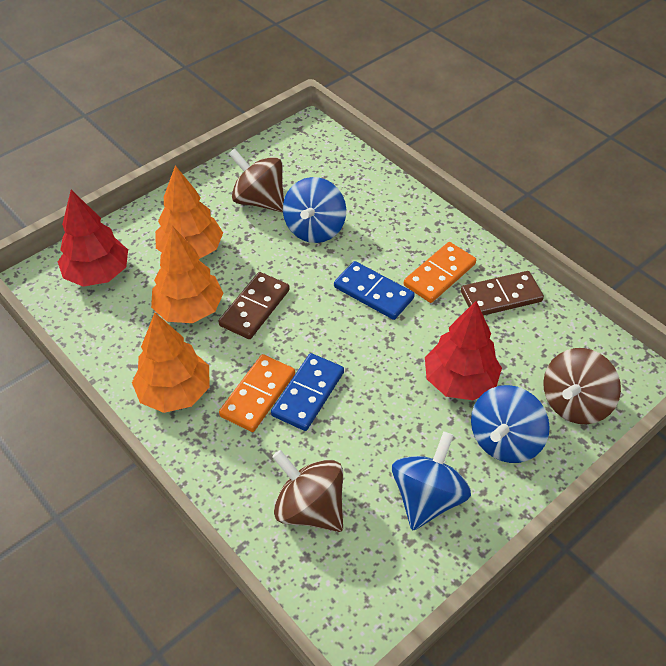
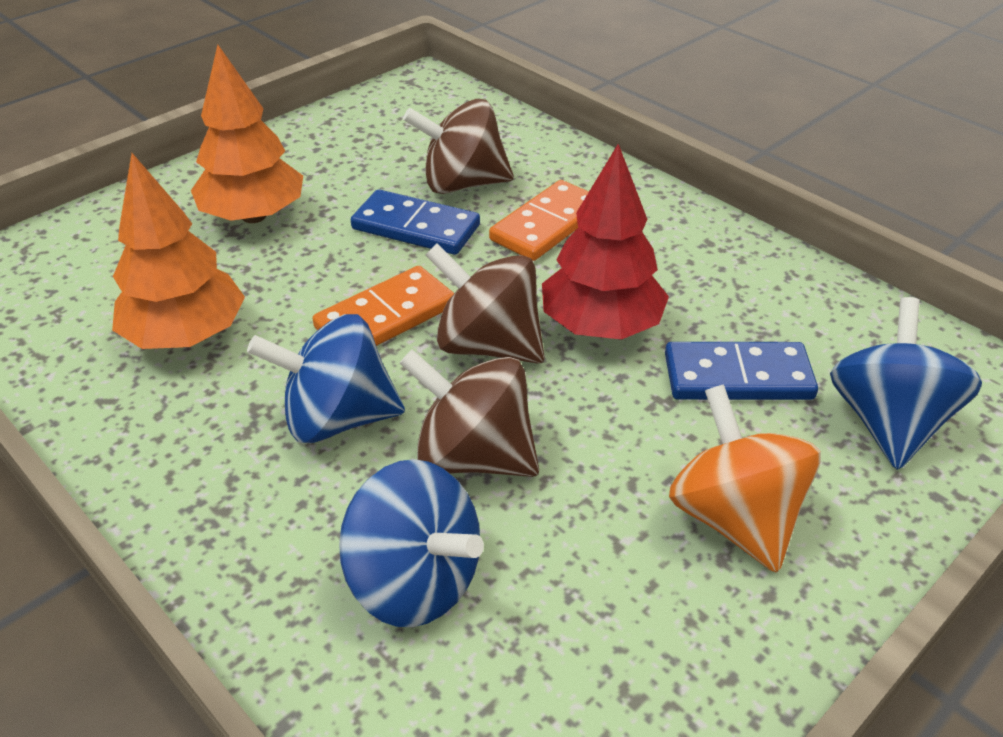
brown domino: 2 -> 0
orange spinning top: 0 -> 1
orange tree: 3 -> 2
red tree: 2 -> 1

